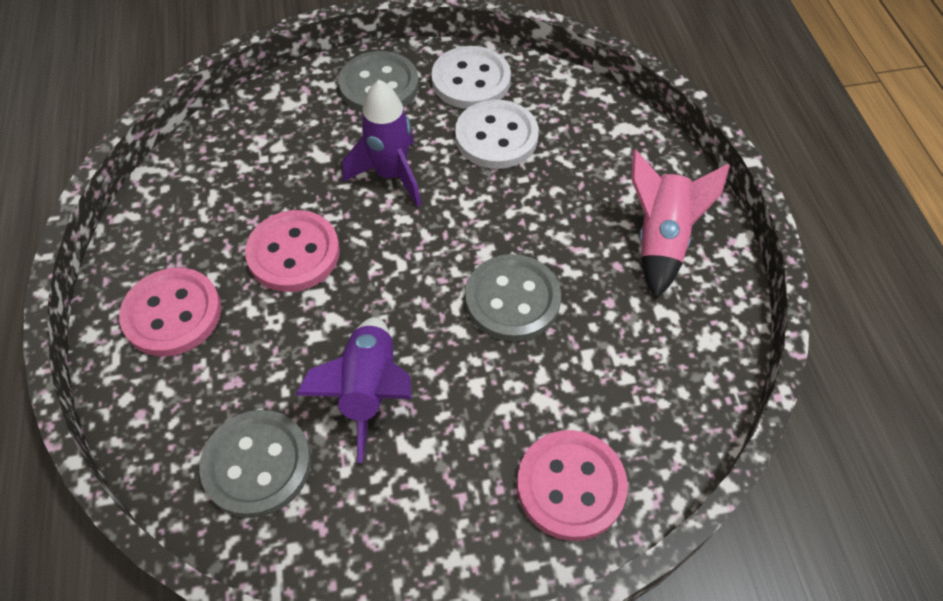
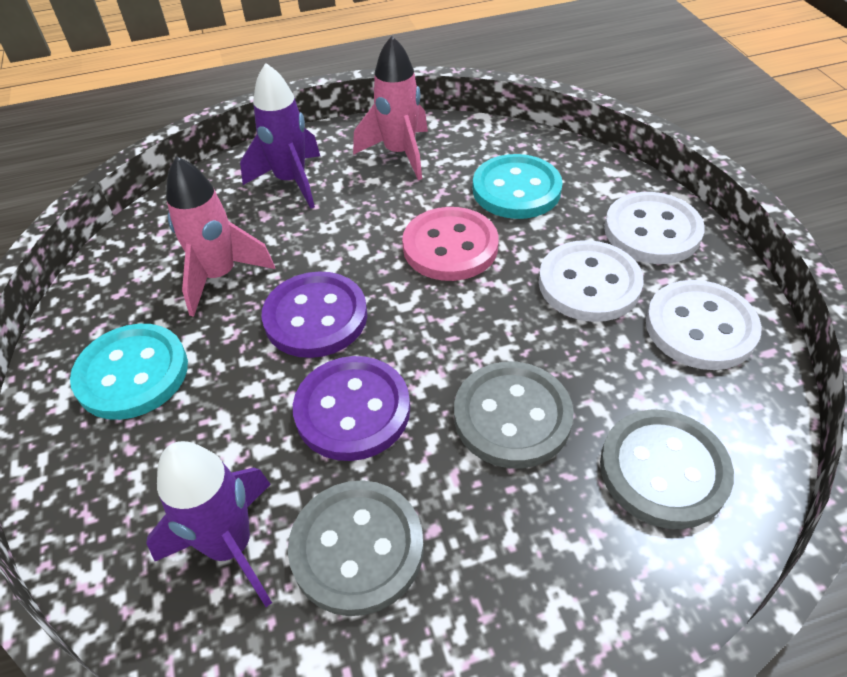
pink button: 3 -> 1
pink rocket: 1 -> 2
purple button: 0 -> 2
turquoise button: 0 -> 2
white button: 2 -> 3

